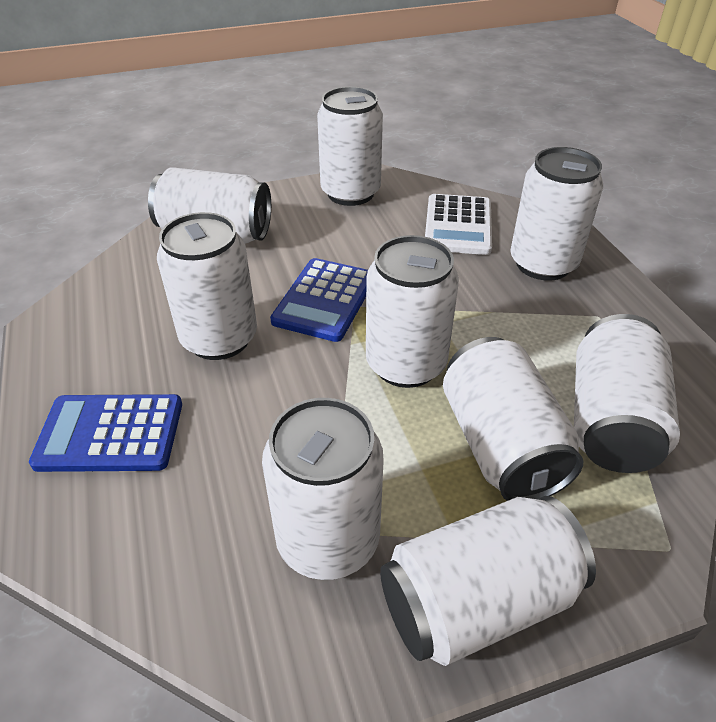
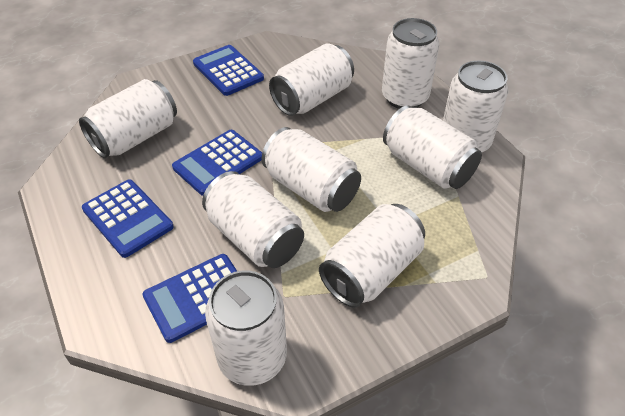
blue calculator: 2 -> 4
white calculator: 1 -> 0

